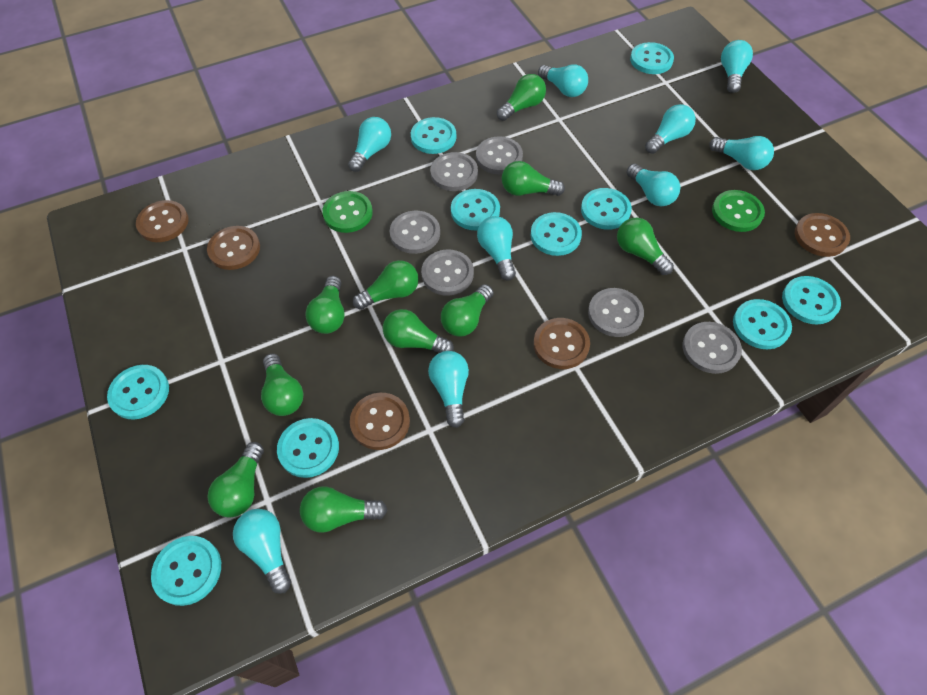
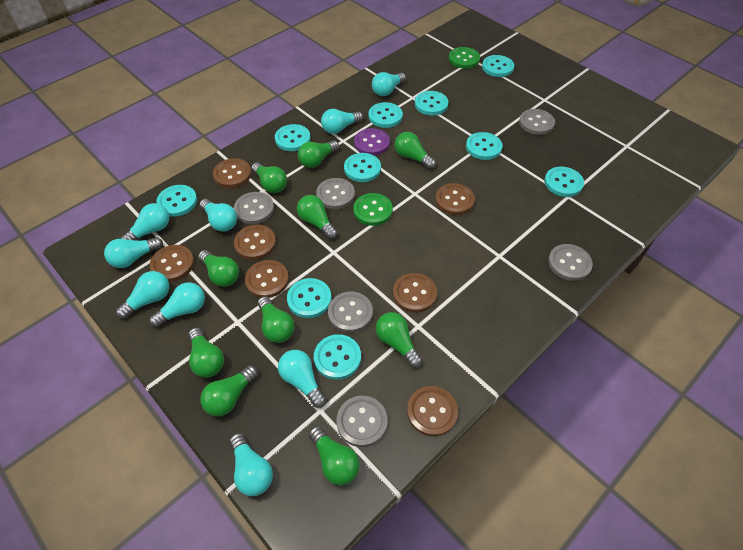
brown button: 5 -> 7
purple button: 0 -> 1

